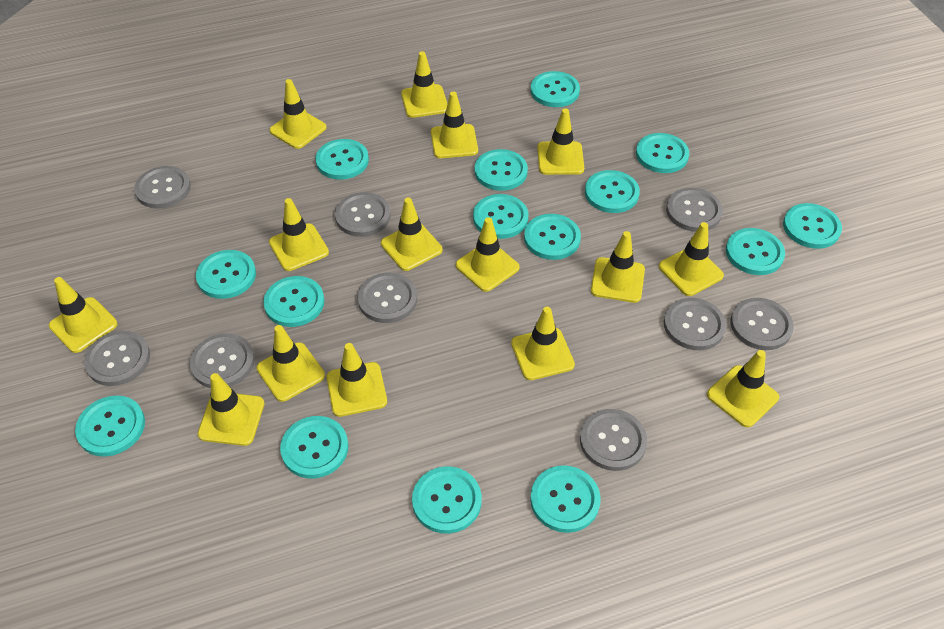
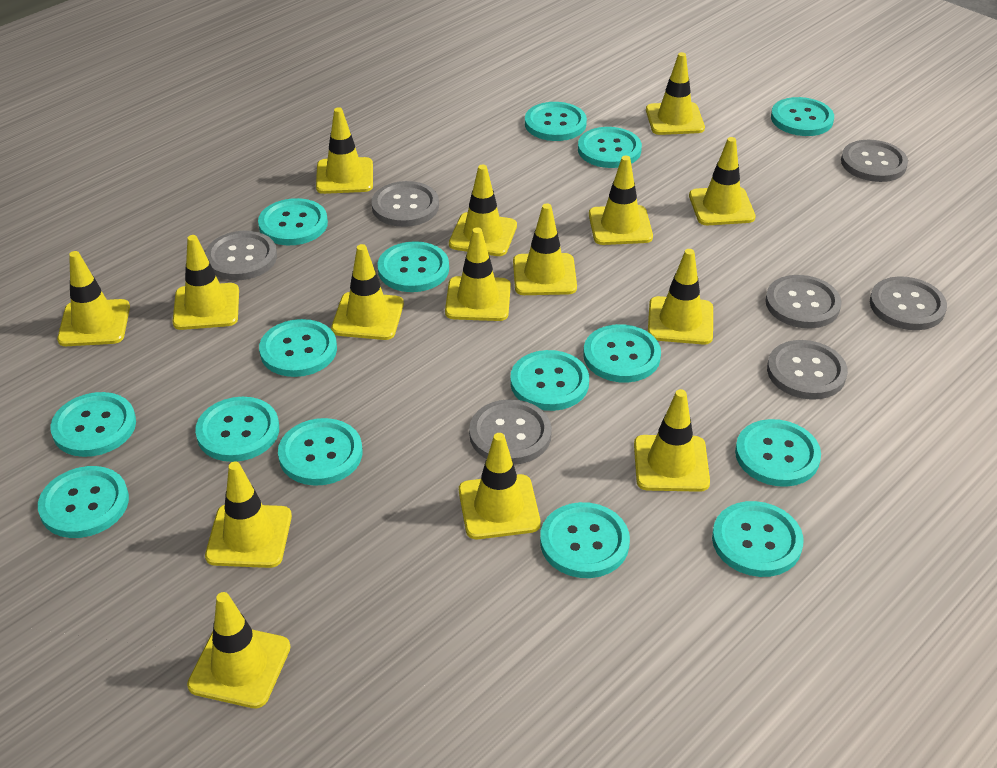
grey button: 9 -> 7

